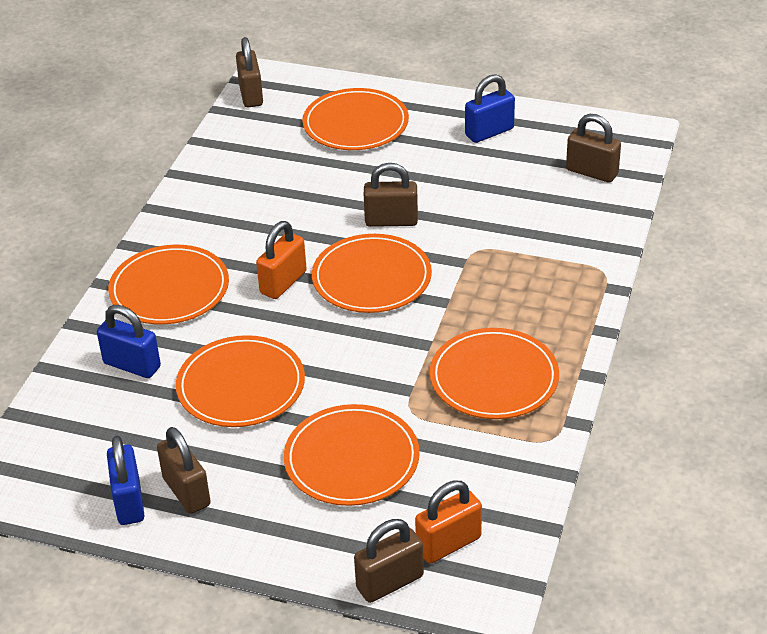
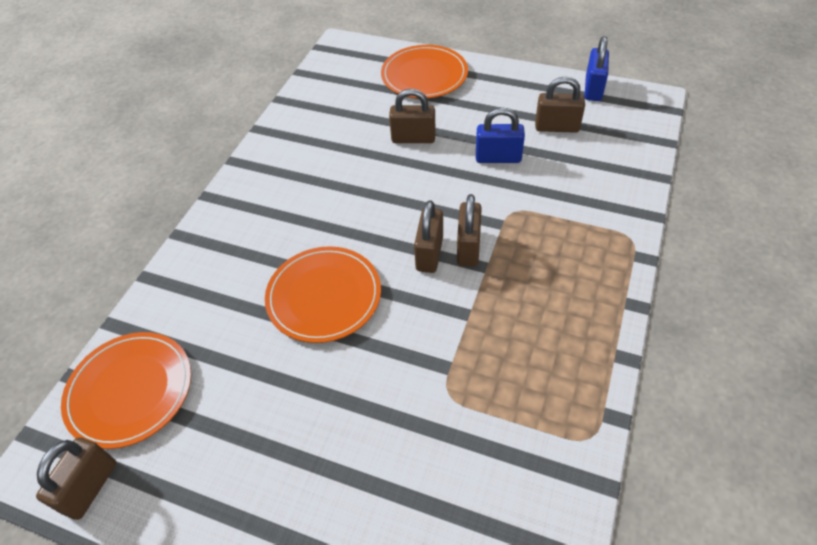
blue padlock: 3 -> 2
orange padlock: 2 -> 0
orange plate: 6 -> 3

